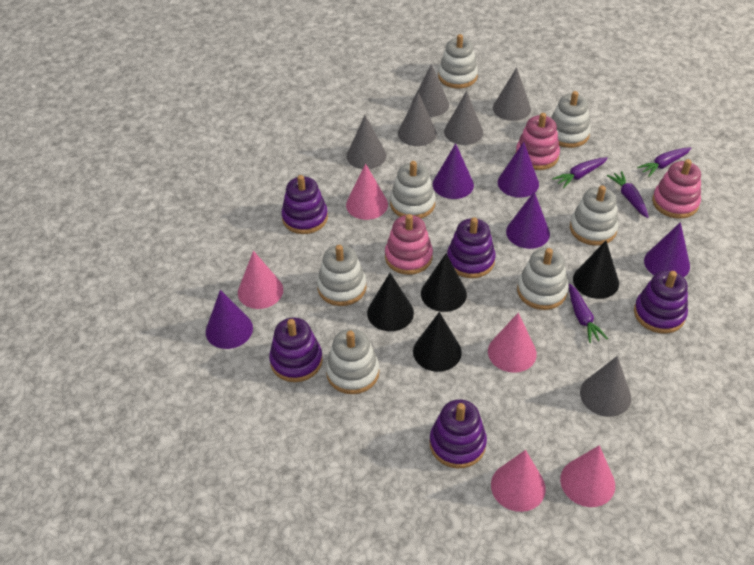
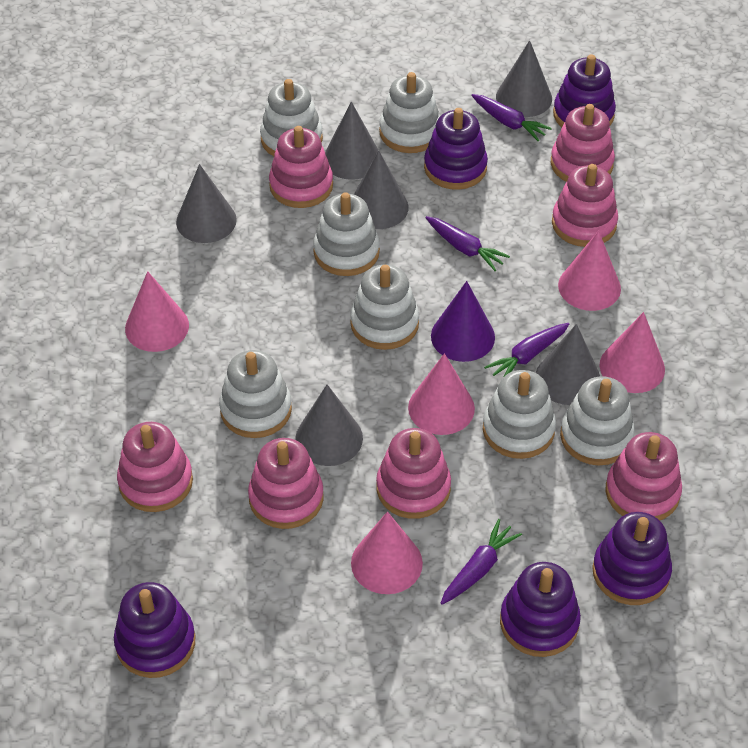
black cone: 4 -> 0
pink stacking toy: 3 -> 7
purple cone: 5 -> 1

